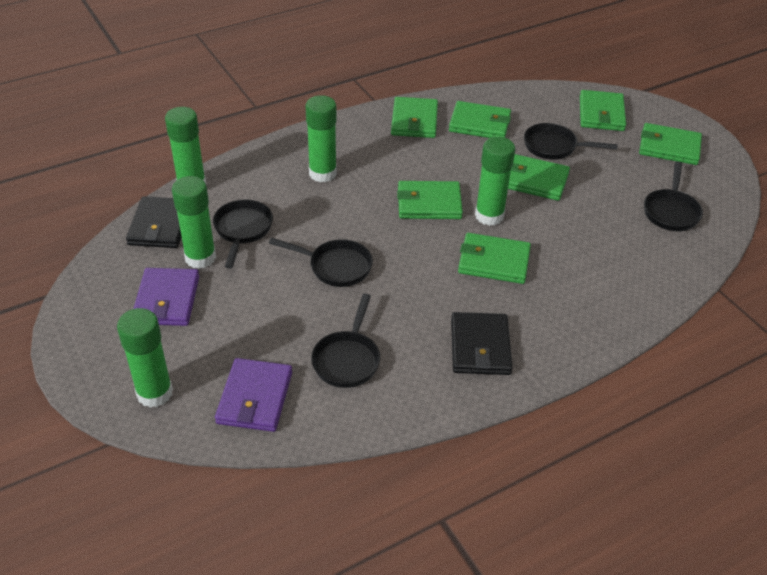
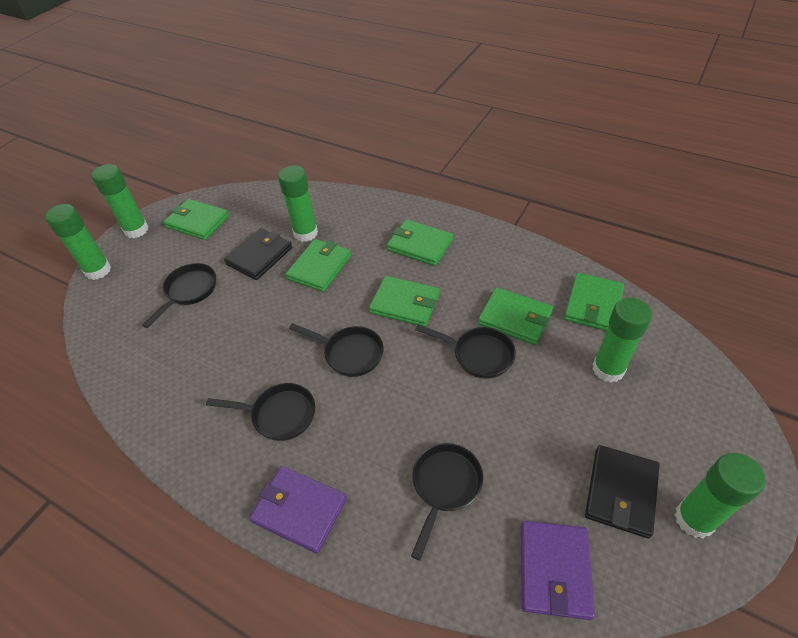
green wallet: 7 -> 6

